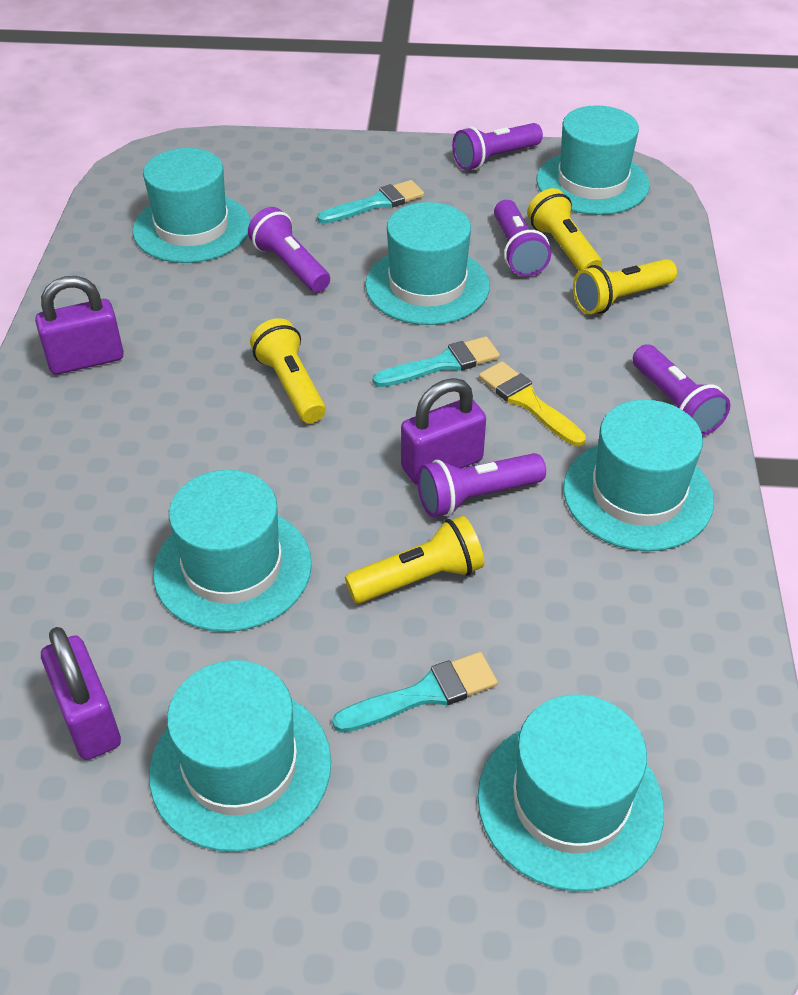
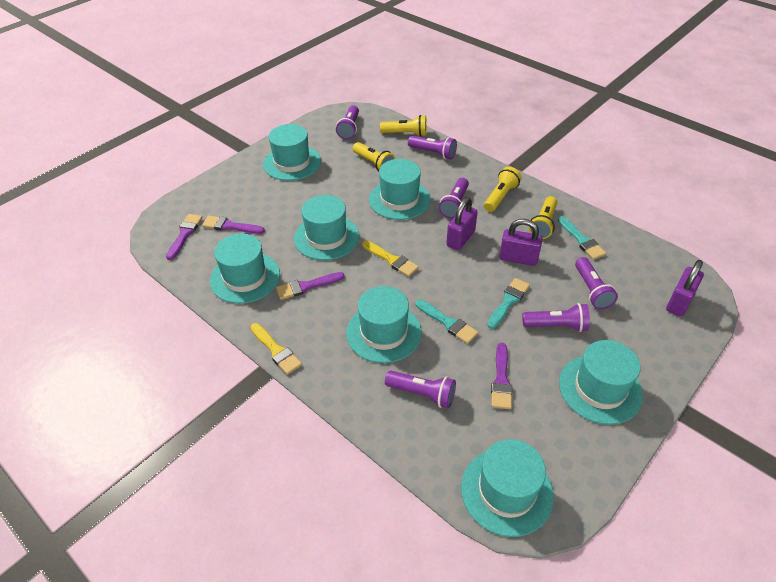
purple brush: 0 -> 4
purple flashlight: 5 -> 6
yellow brush: 1 -> 2

